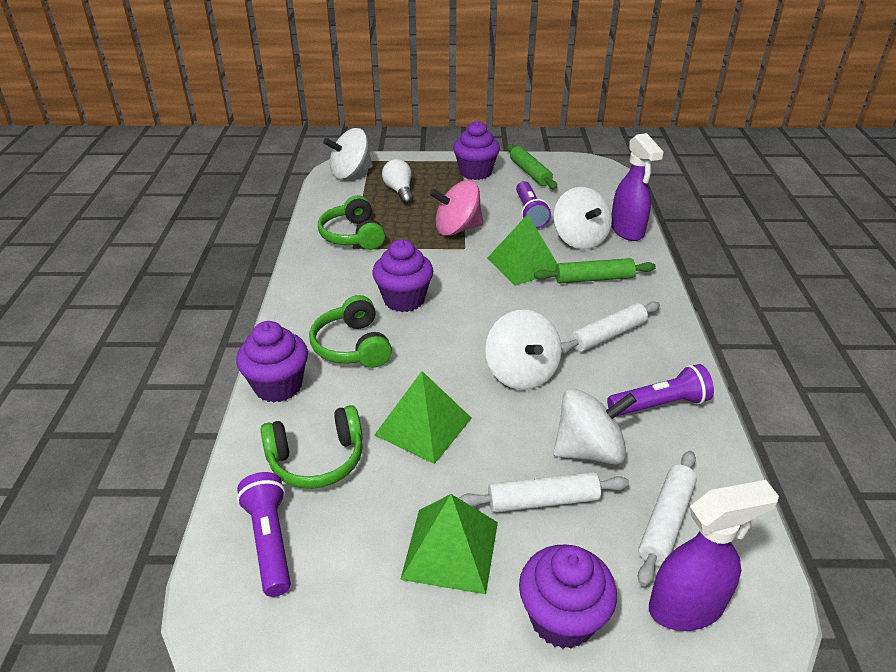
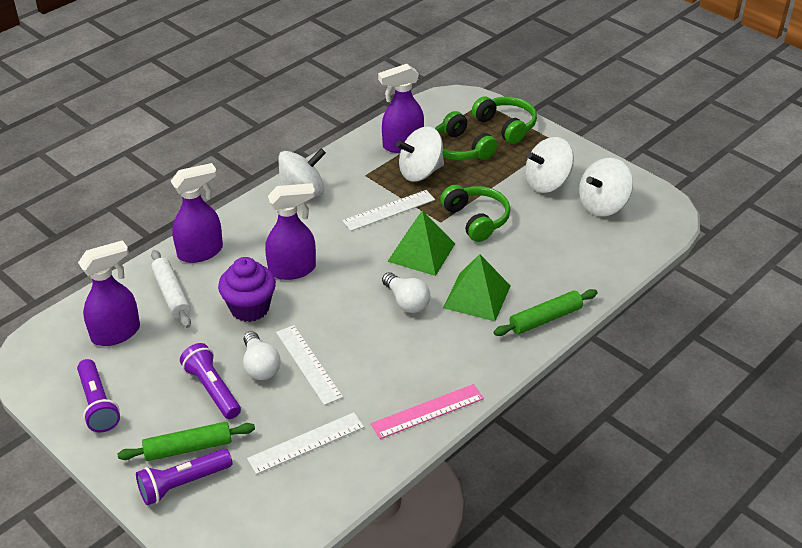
green pyramid: 3 -> 2
pink ruler: 0 -> 1
pink spinning top: 1 -> 0
purple cupcake: 4 -> 1
purple spray bottle: 2 -> 4
white light bulb: 1 -> 2
white rolling pin: 3 -> 1
white ruler: 0 -> 3

